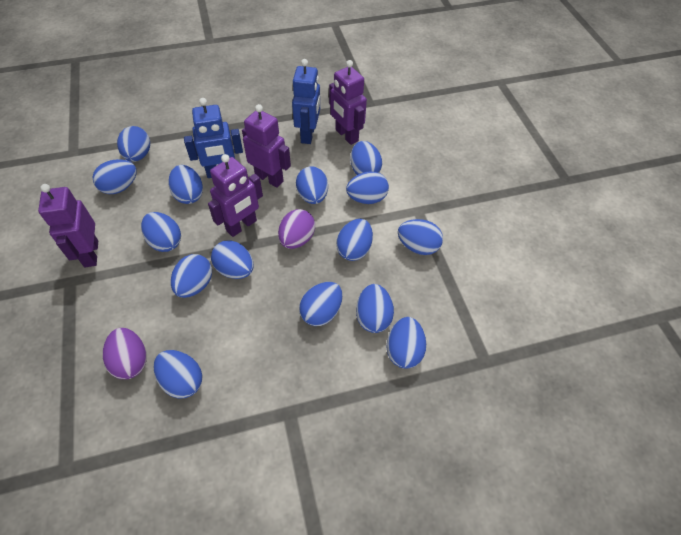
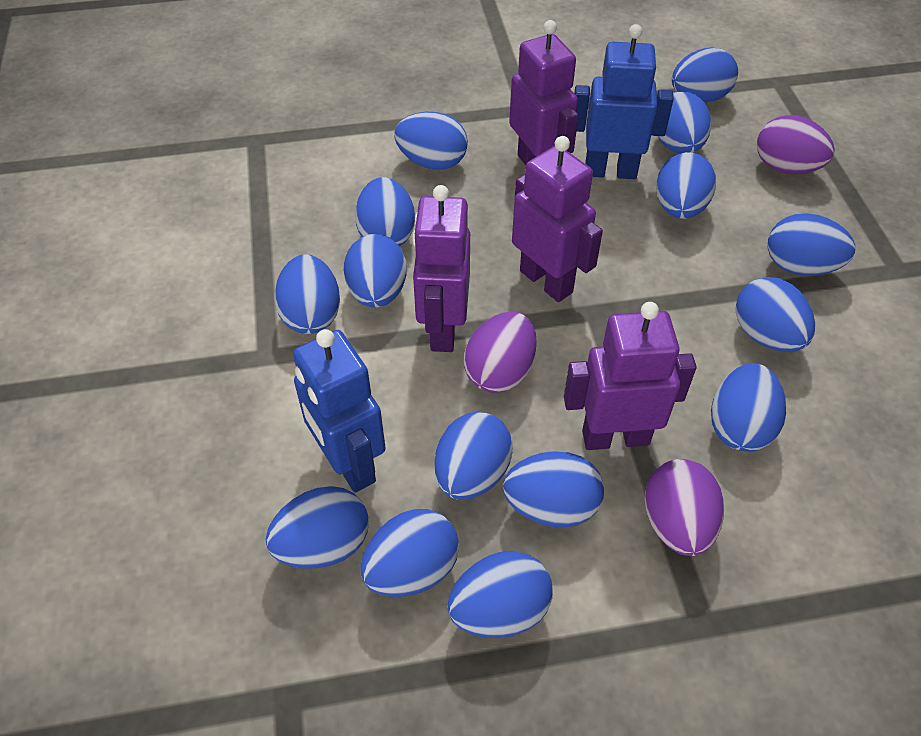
purple egg: 2 -> 3

